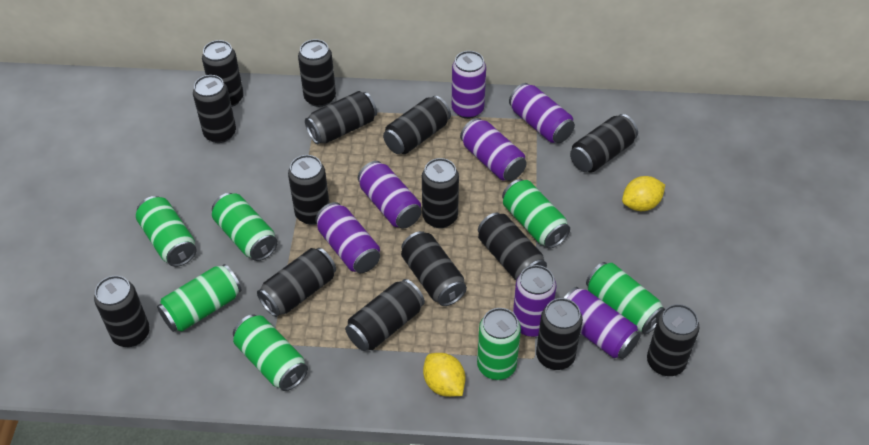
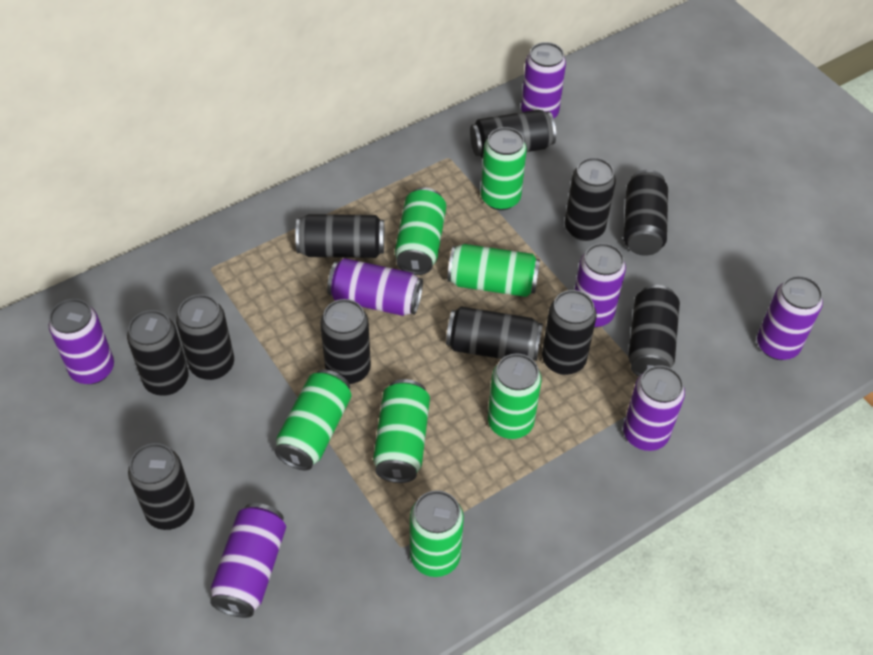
black can: 15 -> 11
yellow lemon: 2 -> 0

